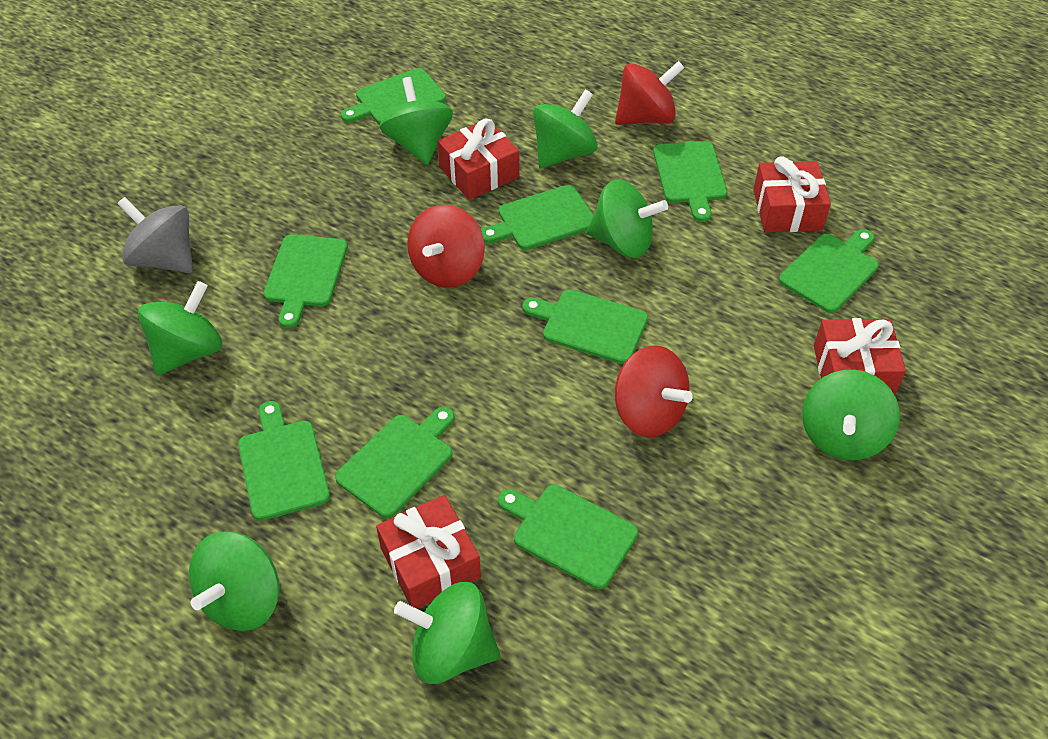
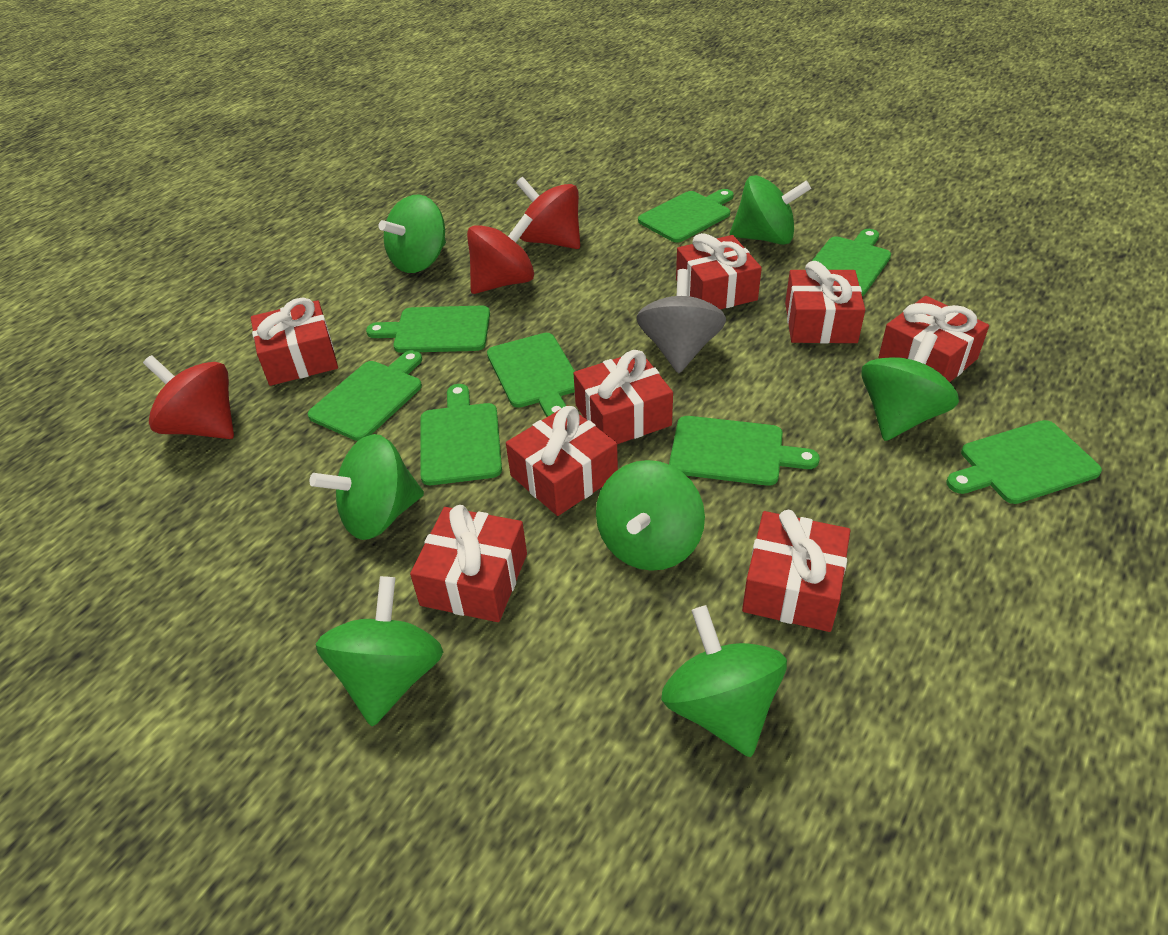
green cutting board: 9 -> 8
red gift: 4 -> 8

